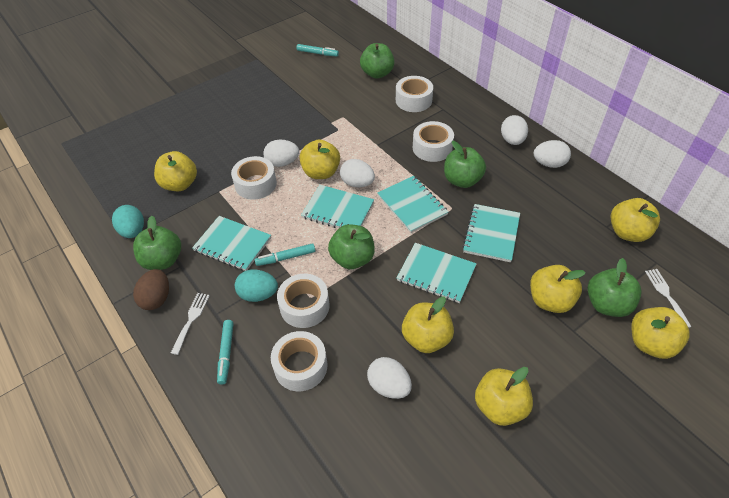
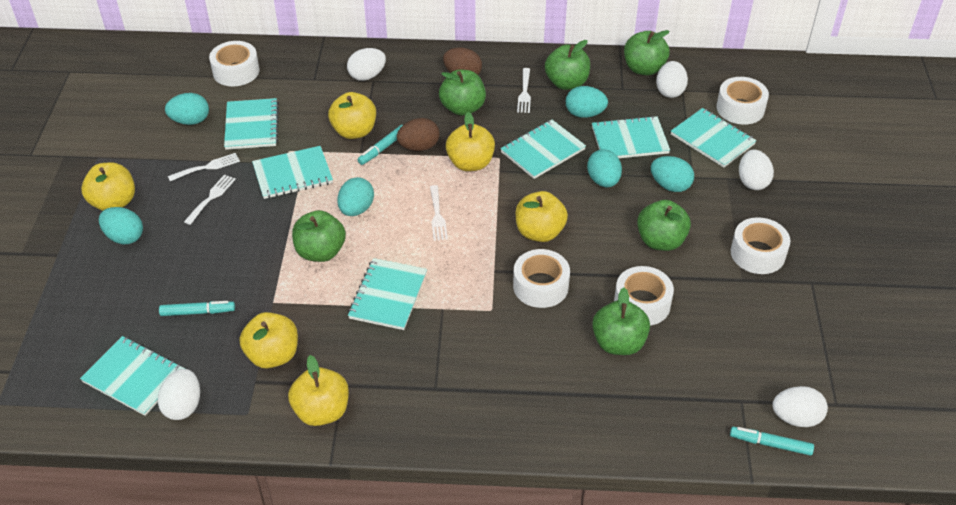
brown egg: 1 -> 2
green apple: 5 -> 6
turquoise egg: 2 -> 6
turquoise notebook: 5 -> 7
white fork: 2 -> 4
yellow apple: 7 -> 6

